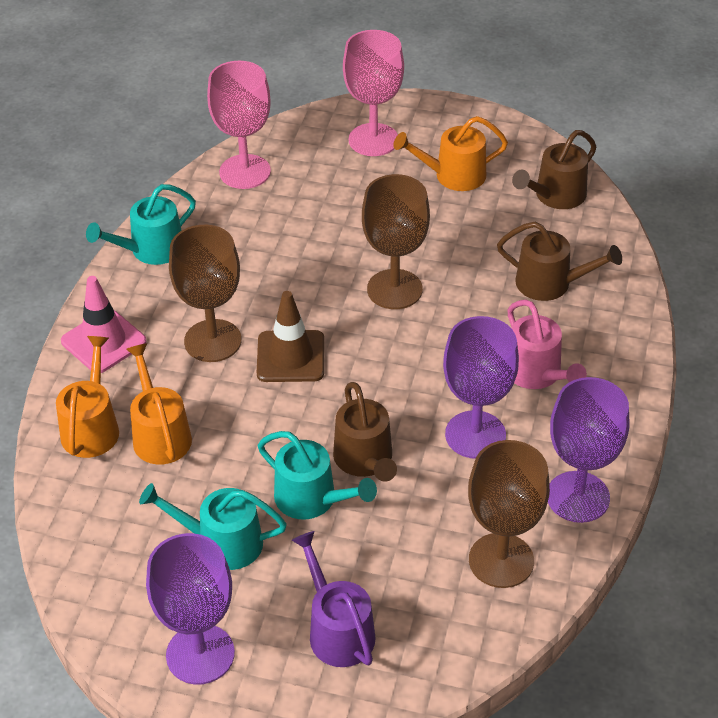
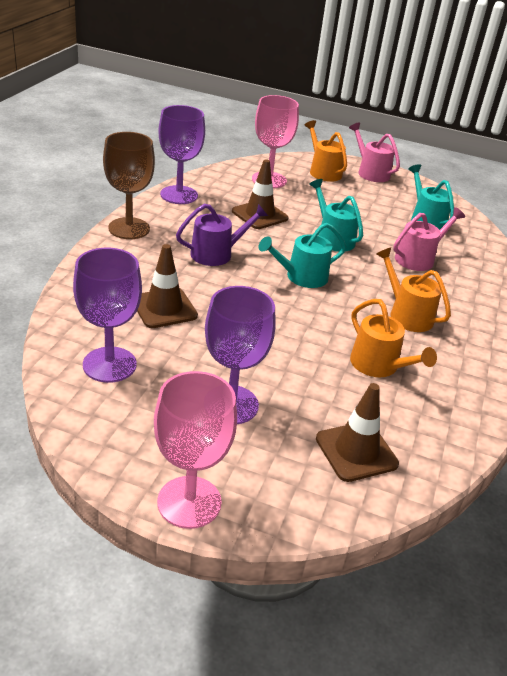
brown goblet: 3 -> 1
brown traffic cone: 1 -> 3
brown watering can: 3 -> 0
pink traffic cone: 1 -> 0
pink watering can: 1 -> 2

